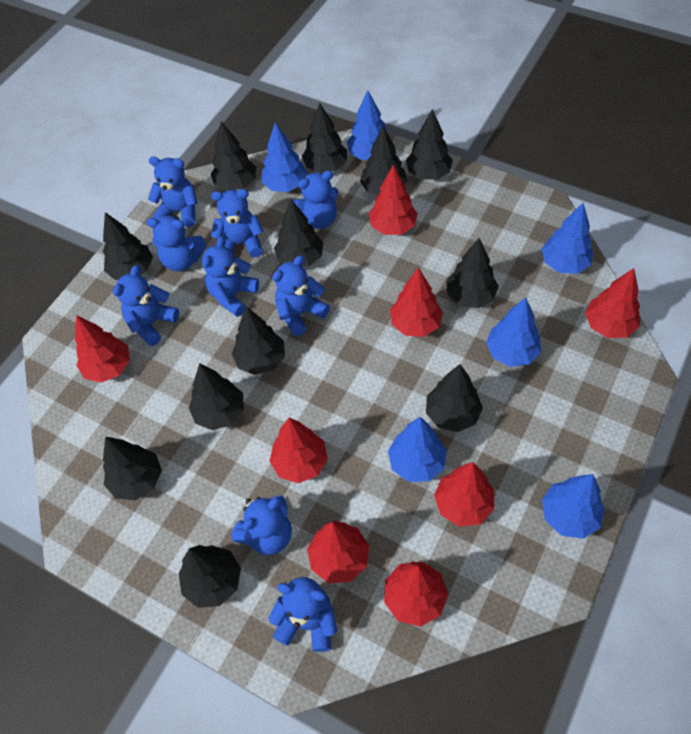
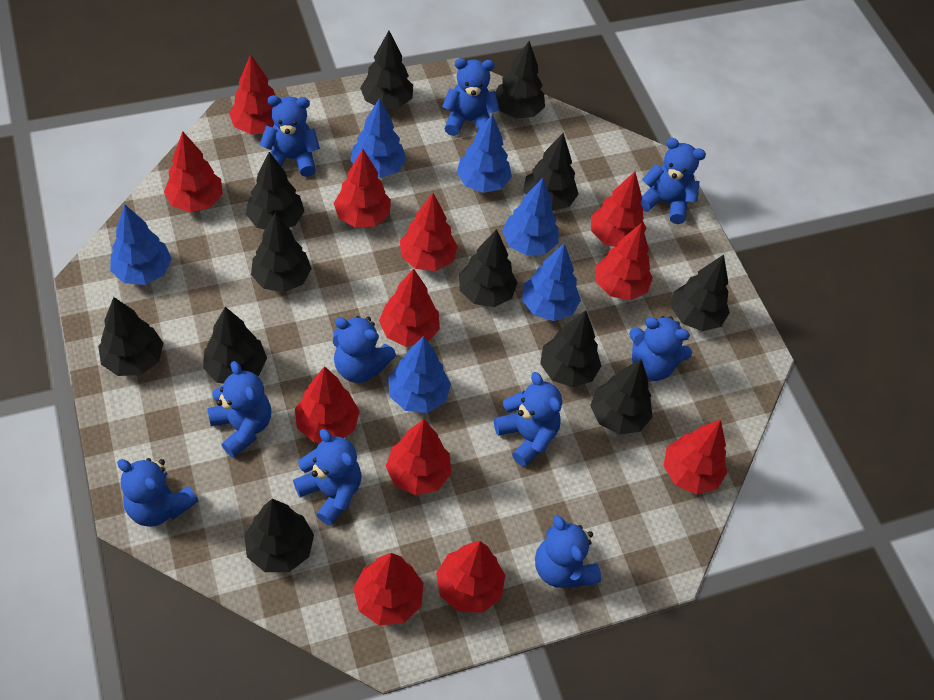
blue teddy bear: 9 -> 10
red tree: 8 -> 12

